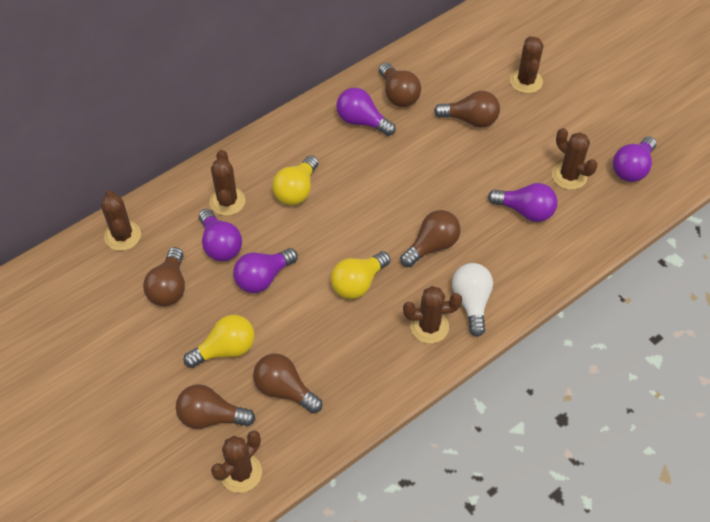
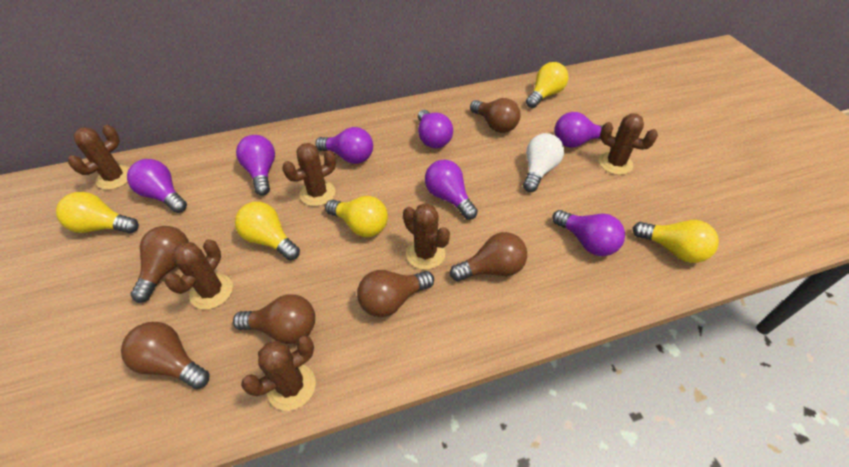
purple light bulb: 5 -> 7
yellow light bulb: 3 -> 5

